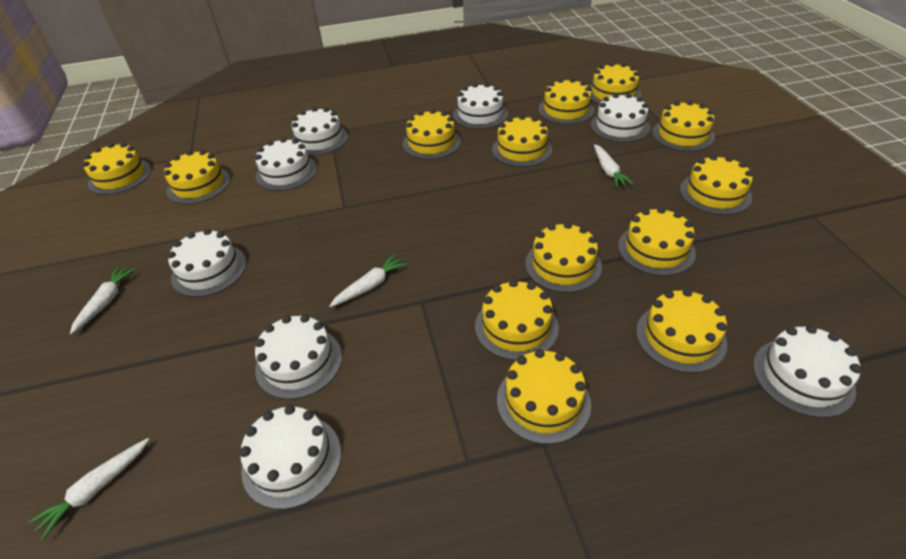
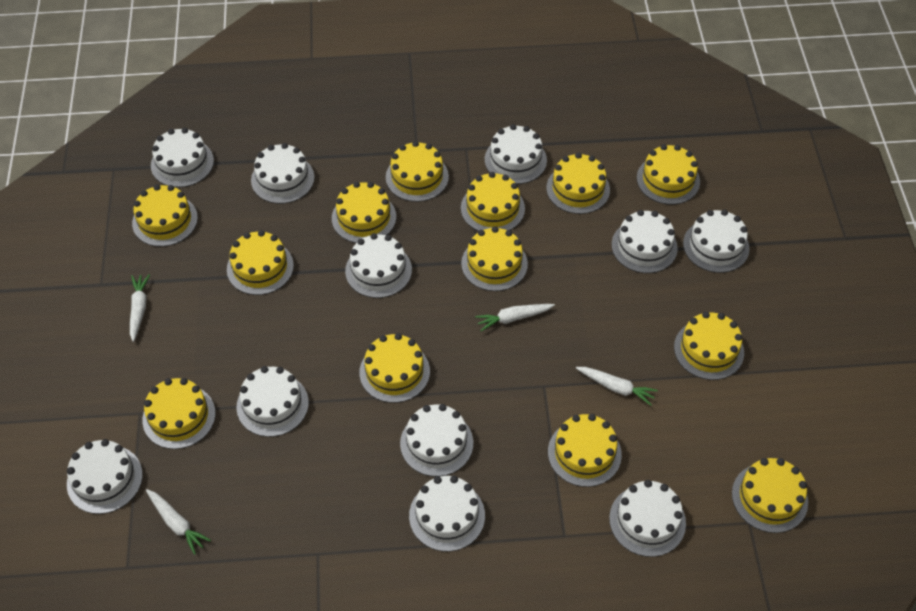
white cake: 8 -> 11

